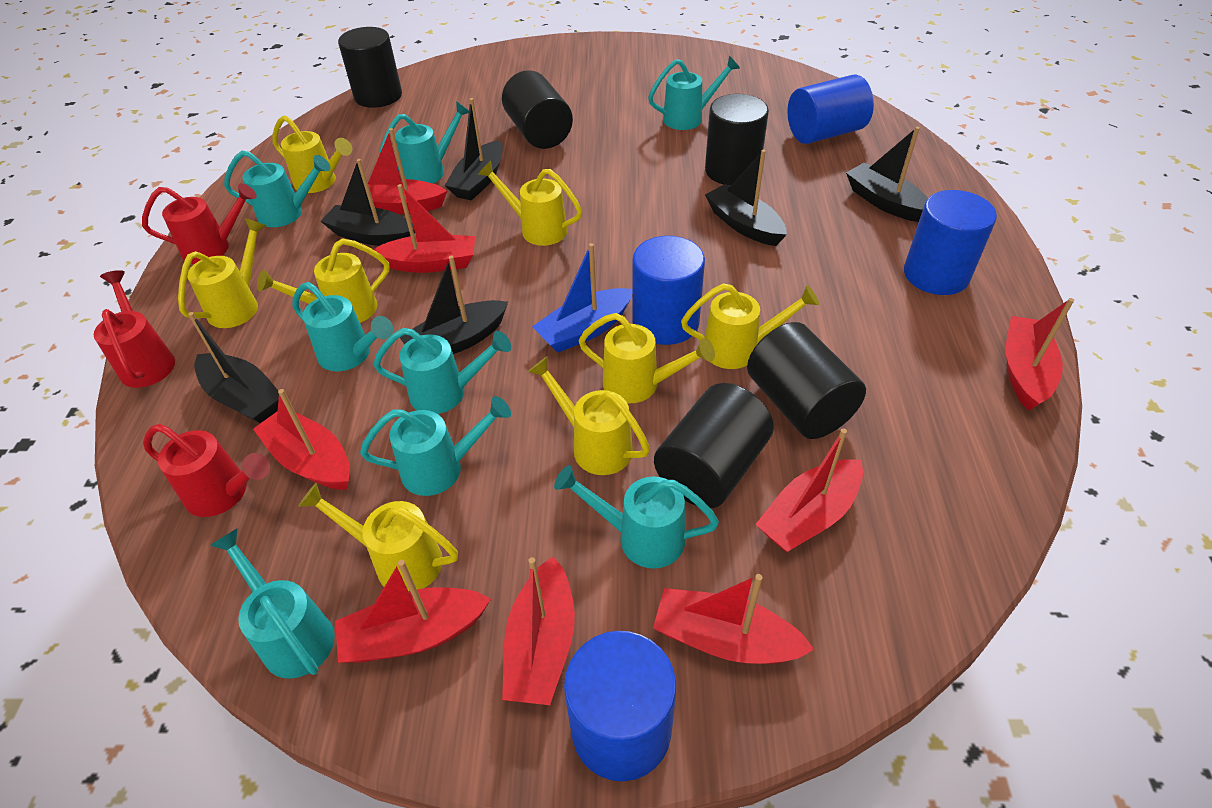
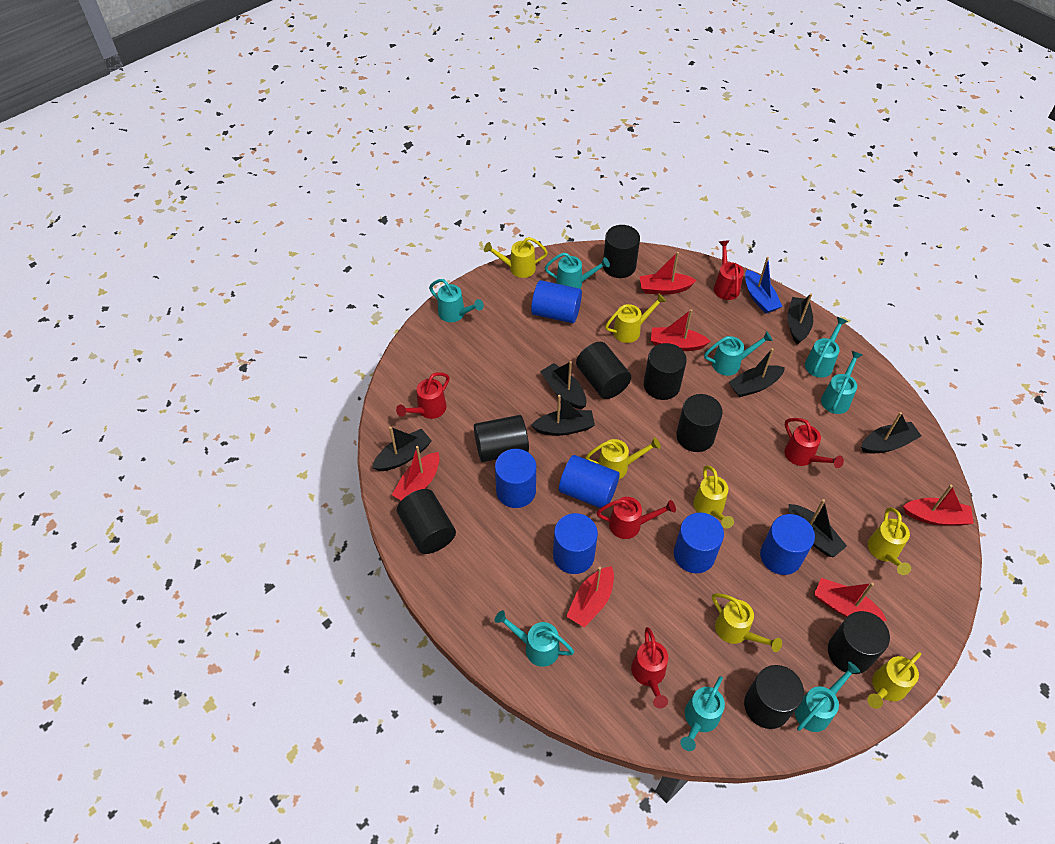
black boat: 6 -> 7
black cylinder: 5 -> 8
blue cylinder: 4 -> 6
red boat: 8 -> 6
red watering can: 3 -> 5
yellow watering can: 8 -> 7

